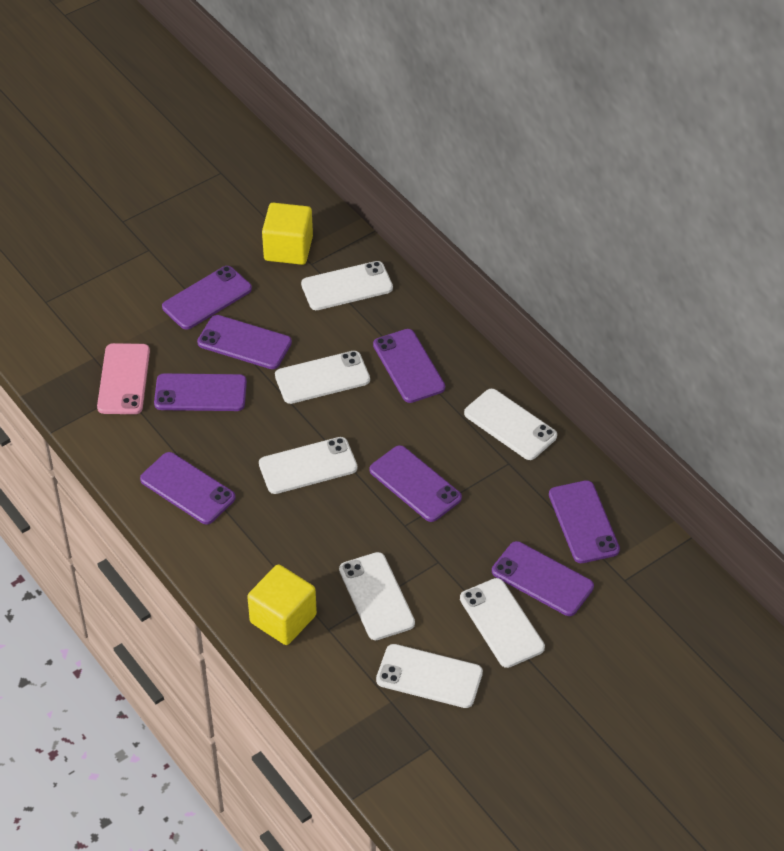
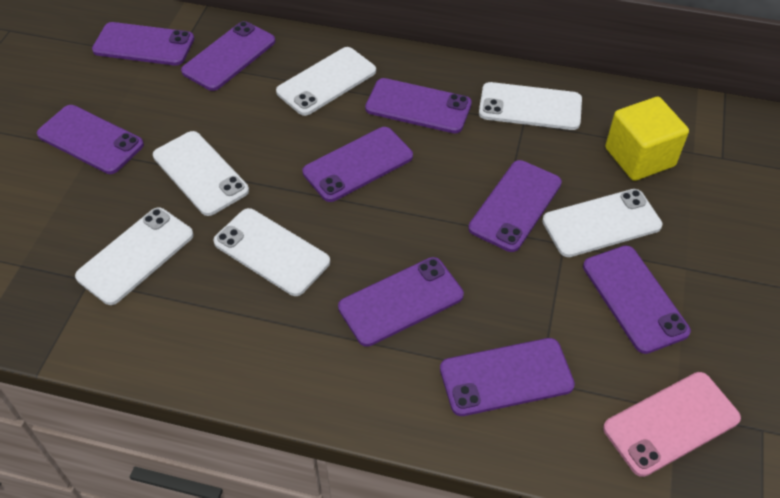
purple phone: 8 -> 9
white phone: 7 -> 6
yellow cube: 2 -> 1

